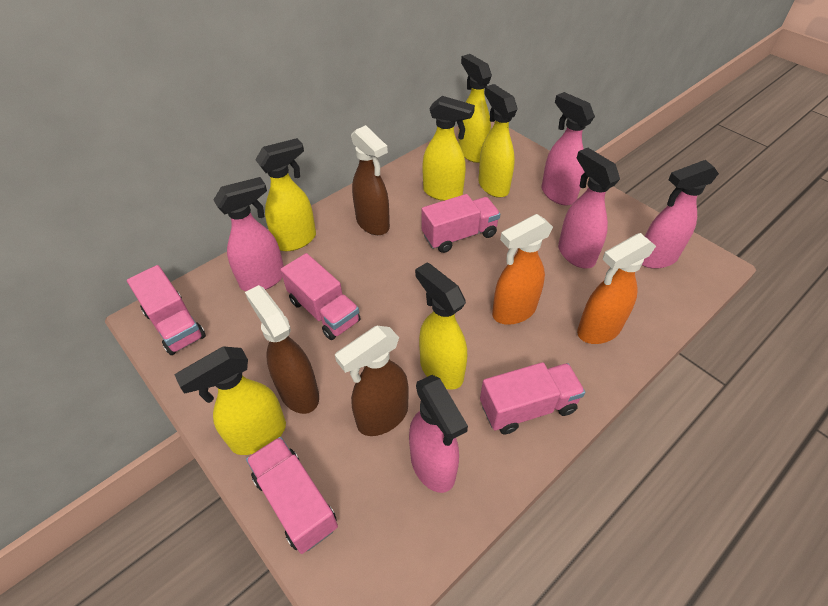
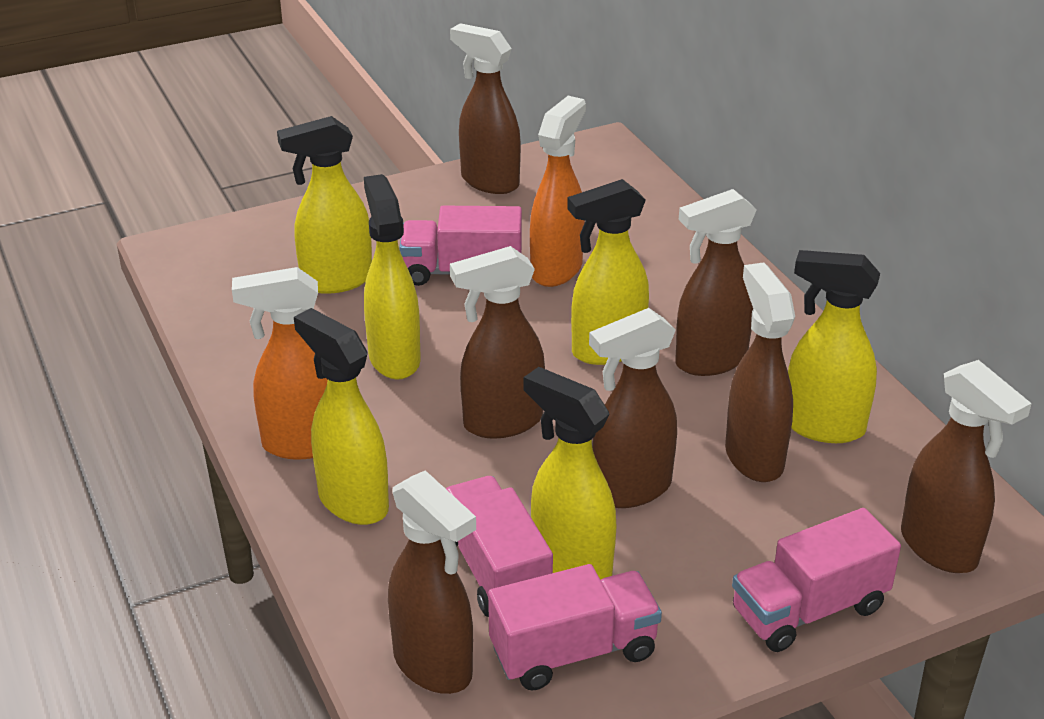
brown spray bottle: 3 -> 7
pink spray bottle: 5 -> 0
pink truck: 5 -> 4

